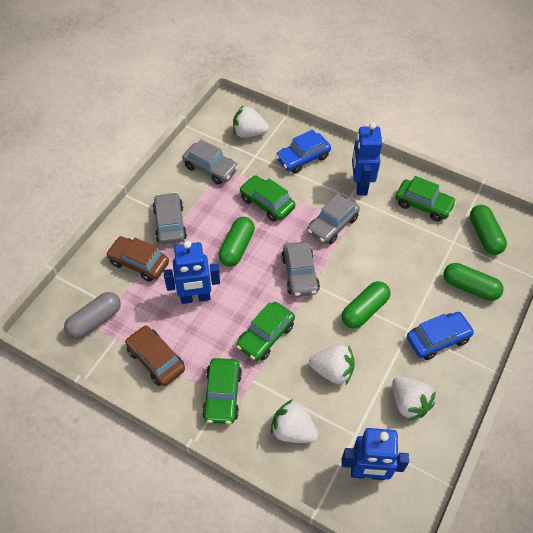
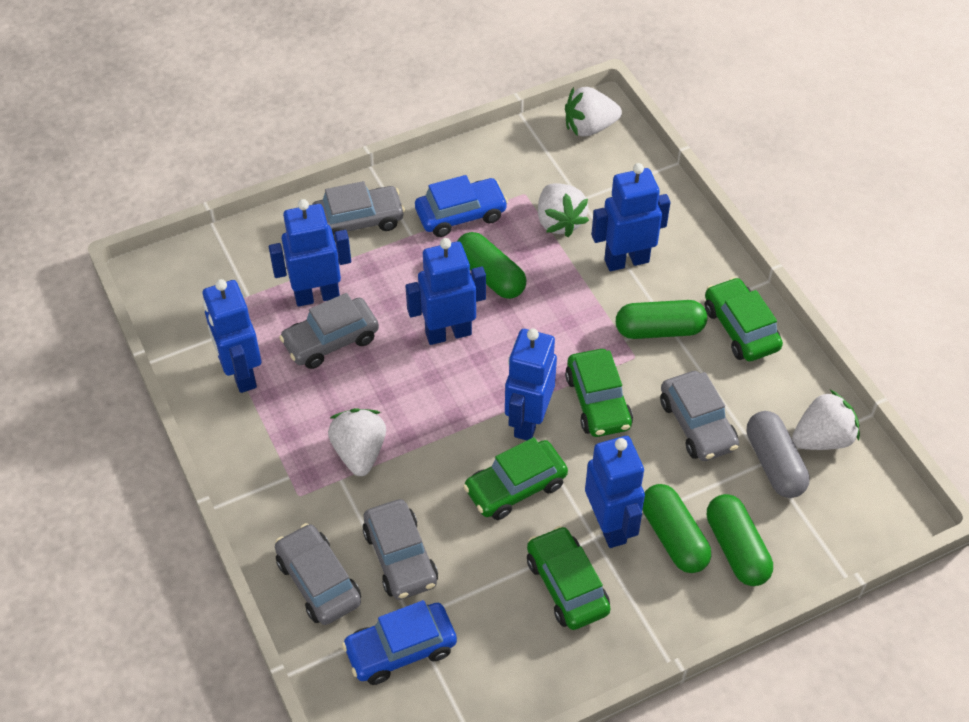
blue robot: 3 -> 6
brown car: 2 -> 0
grey car: 4 -> 5

